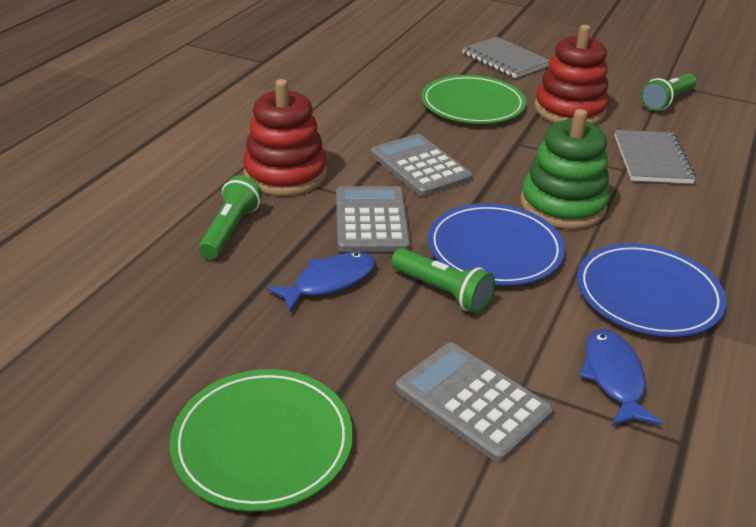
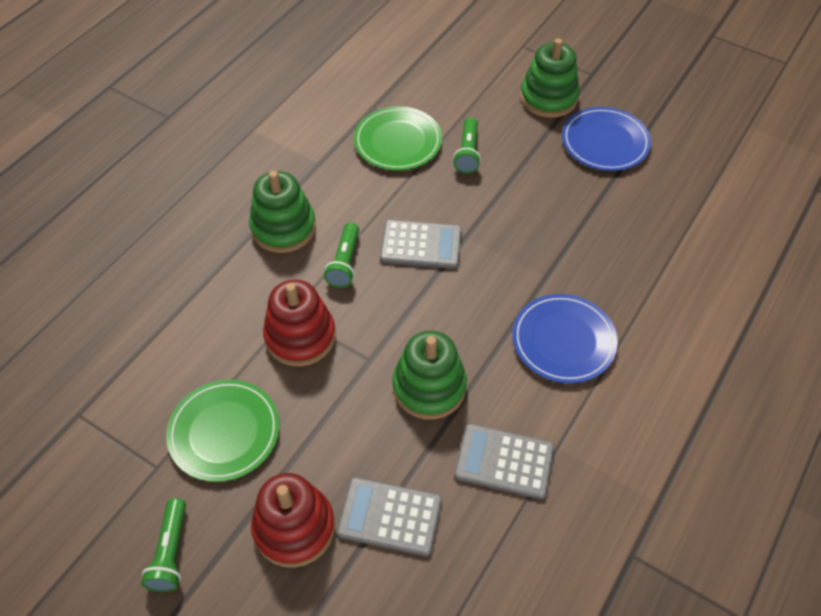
blue fish: 2 -> 0
green stacking toy: 1 -> 3
grey notebook: 2 -> 0

